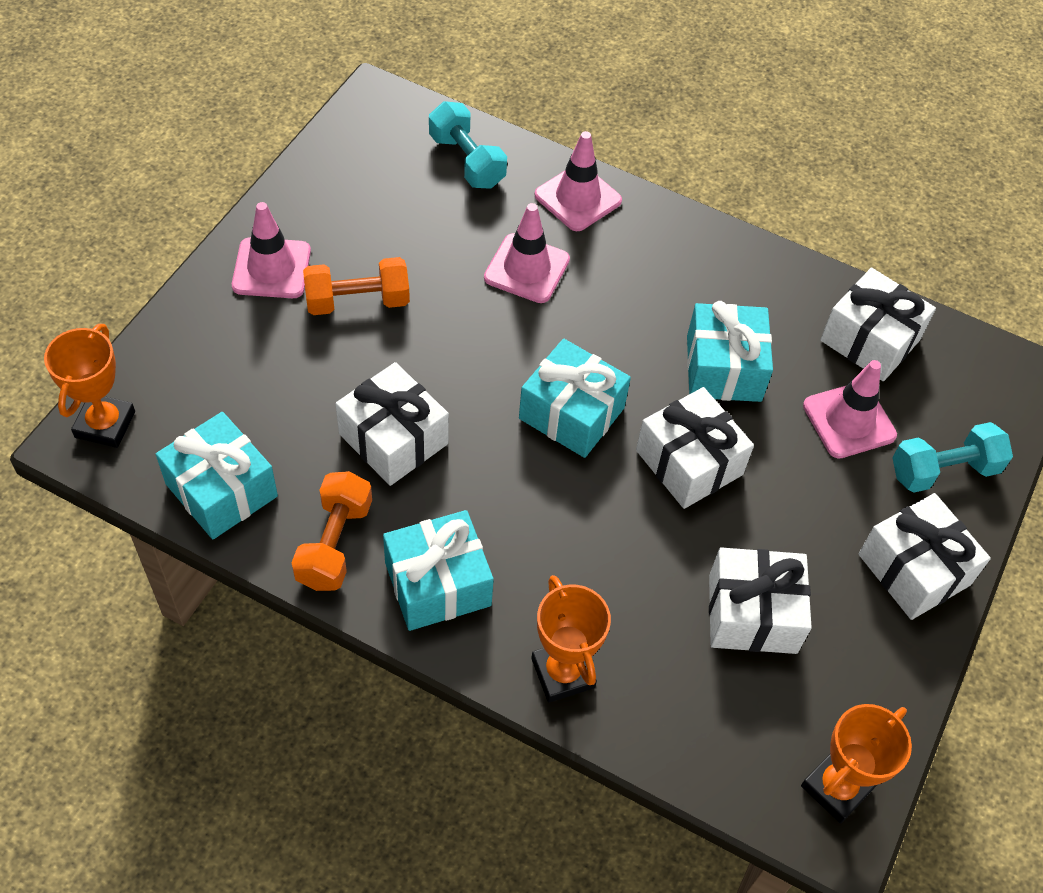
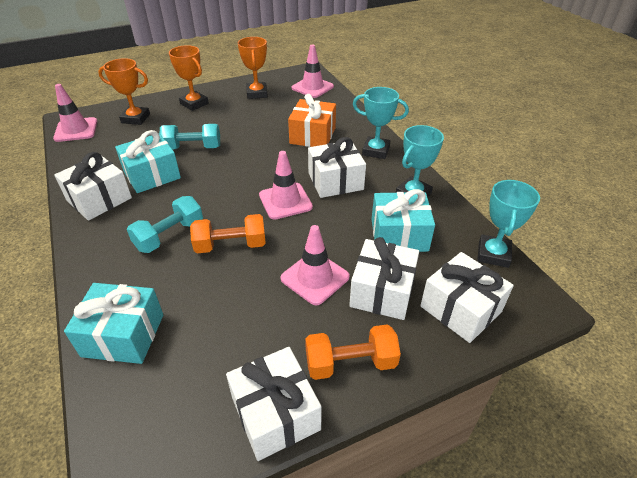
orange gift: 0 -> 1
turquoise gift: 4 -> 3
turquoise trophy: 0 -> 3

